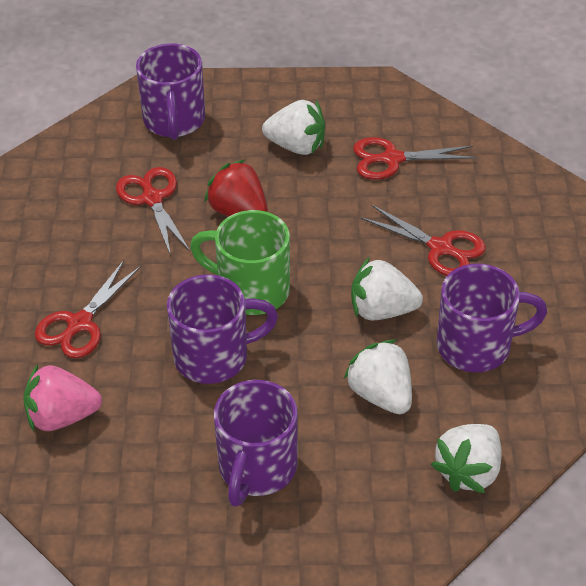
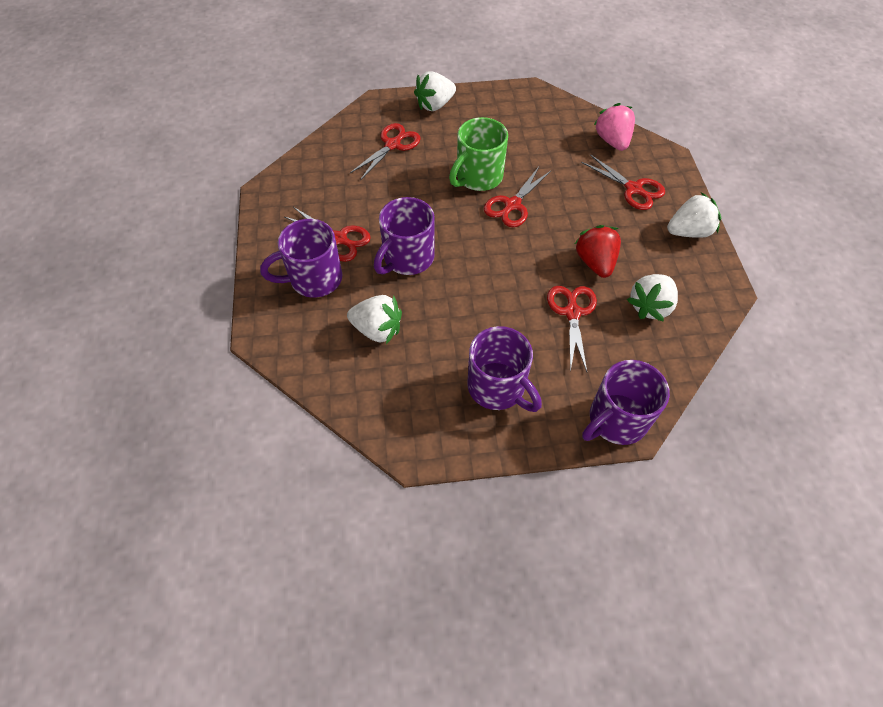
red scissors: 4 -> 5

